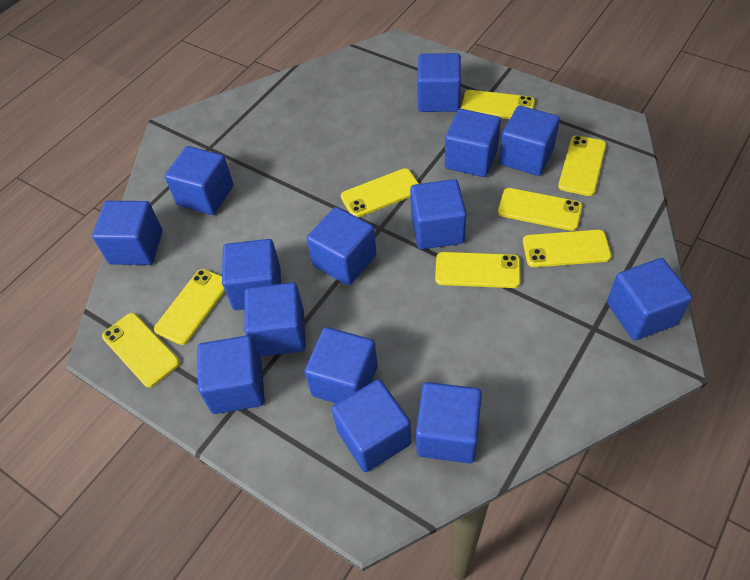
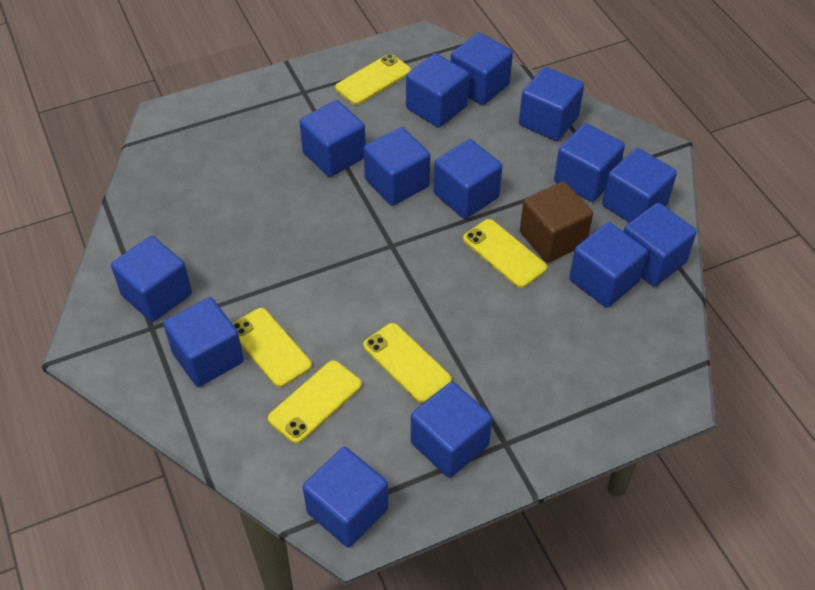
brown cube: 0 -> 1
yellow phone: 8 -> 5

